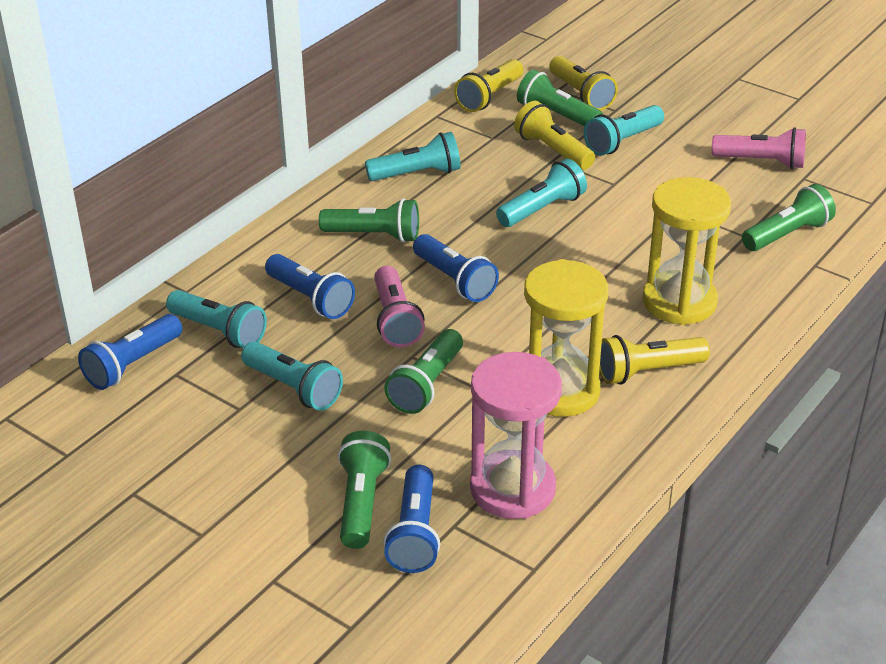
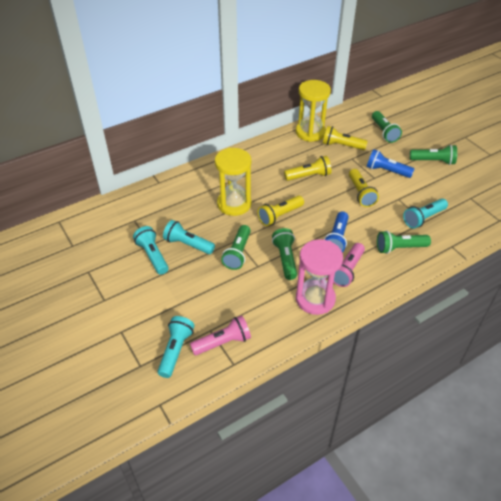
blue flashlight: 4 -> 2
turquoise flashlight: 5 -> 4

